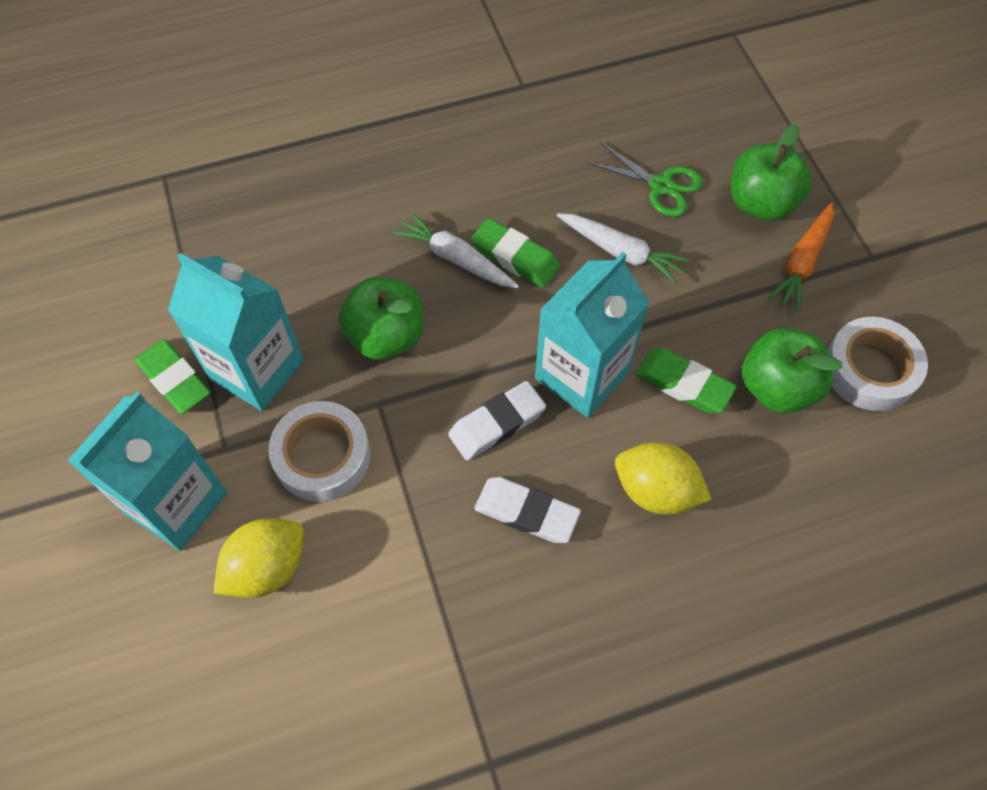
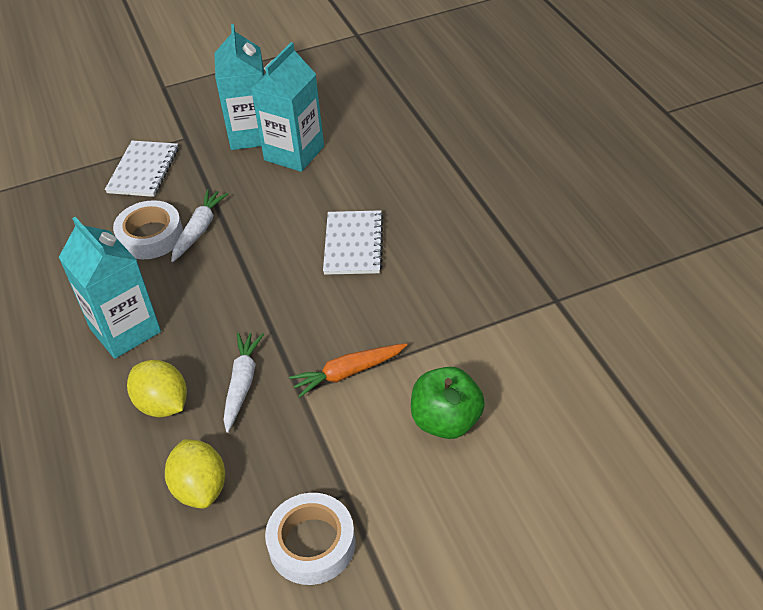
green apple: 3 -> 1
green eraser: 3 -> 0
green scissors: 1 -> 0
white eraser: 2 -> 0
white notebook: 0 -> 2

